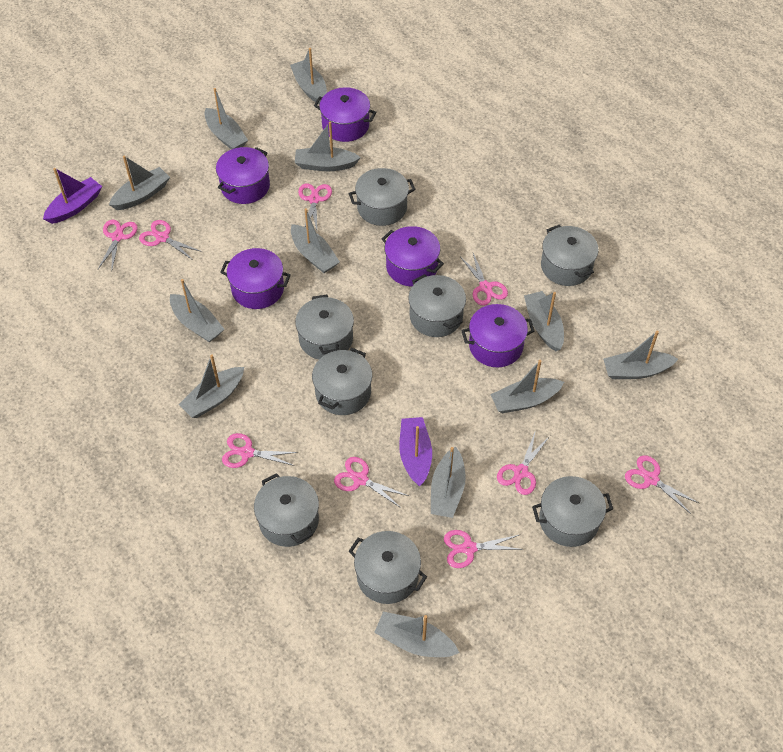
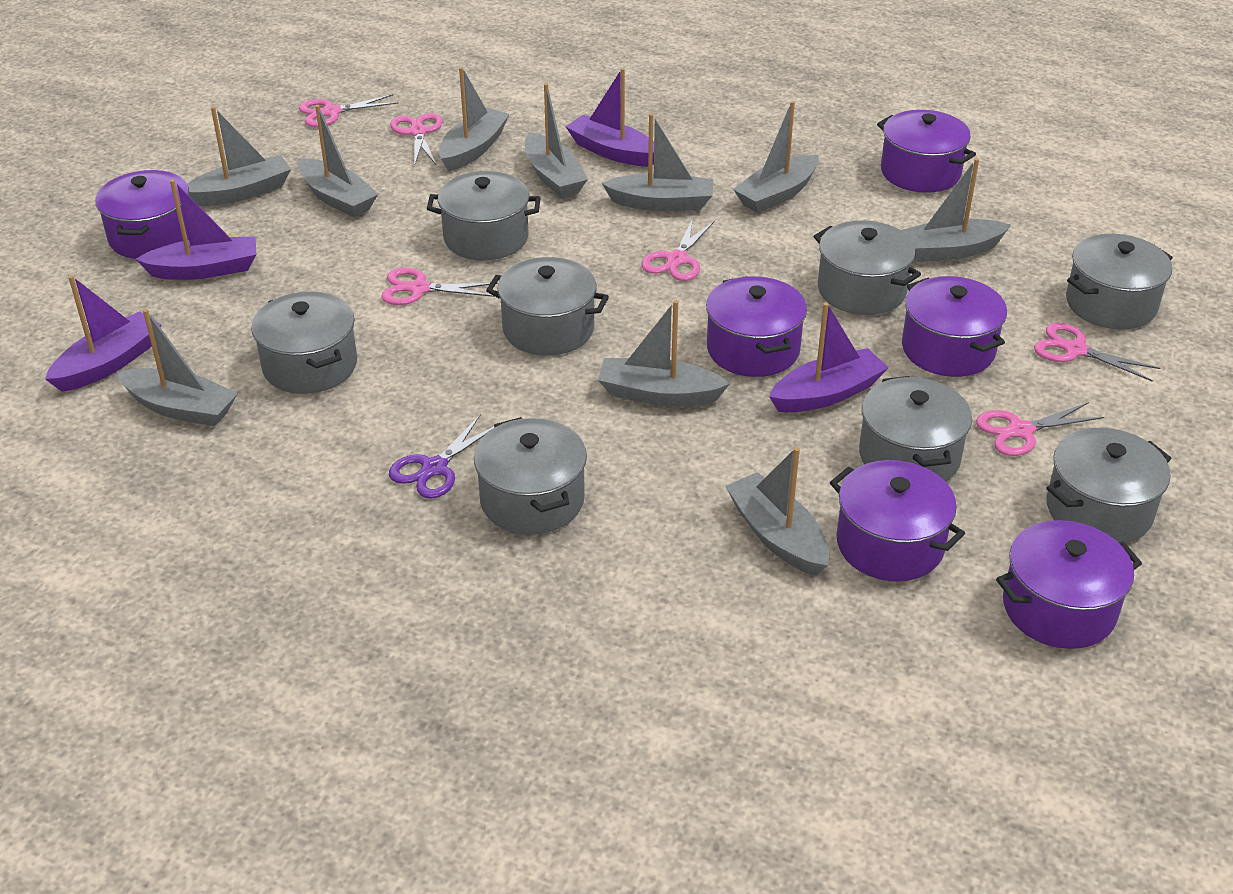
grey boat: 12 -> 10
pink scissors: 9 -> 6
purple boat: 2 -> 4
purple pot: 5 -> 6
purple scissors: 0 -> 1

